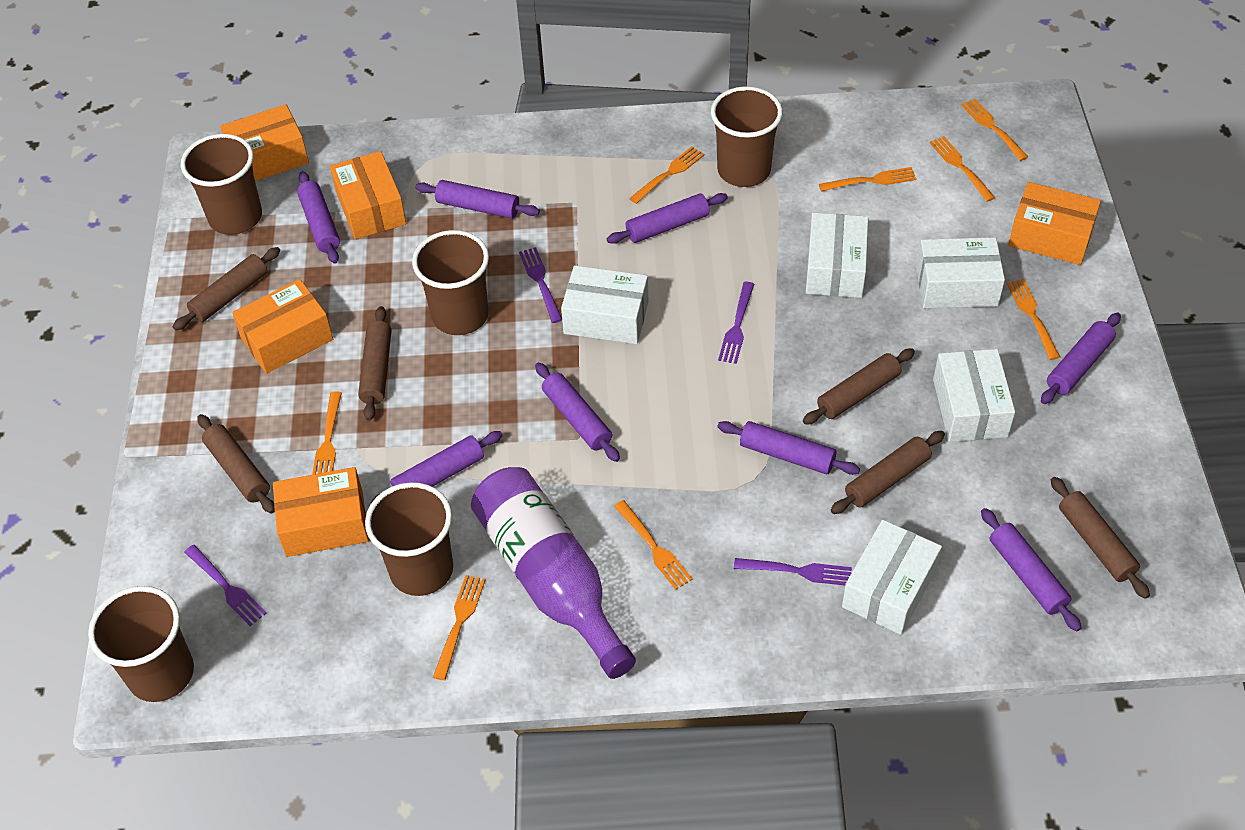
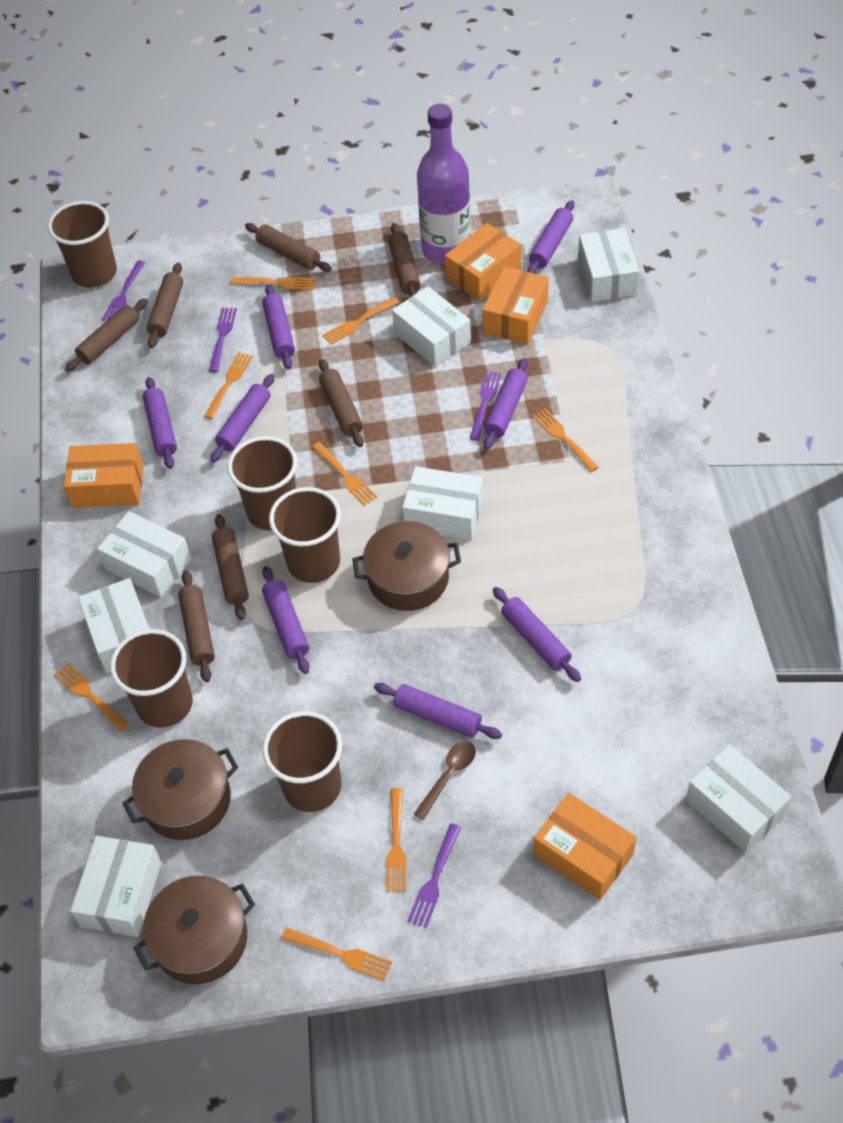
brown pot: 0 -> 3
brown rolling pin: 6 -> 7
brown spoon: 0 -> 1
orange box: 5 -> 4
white box: 5 -> 7

